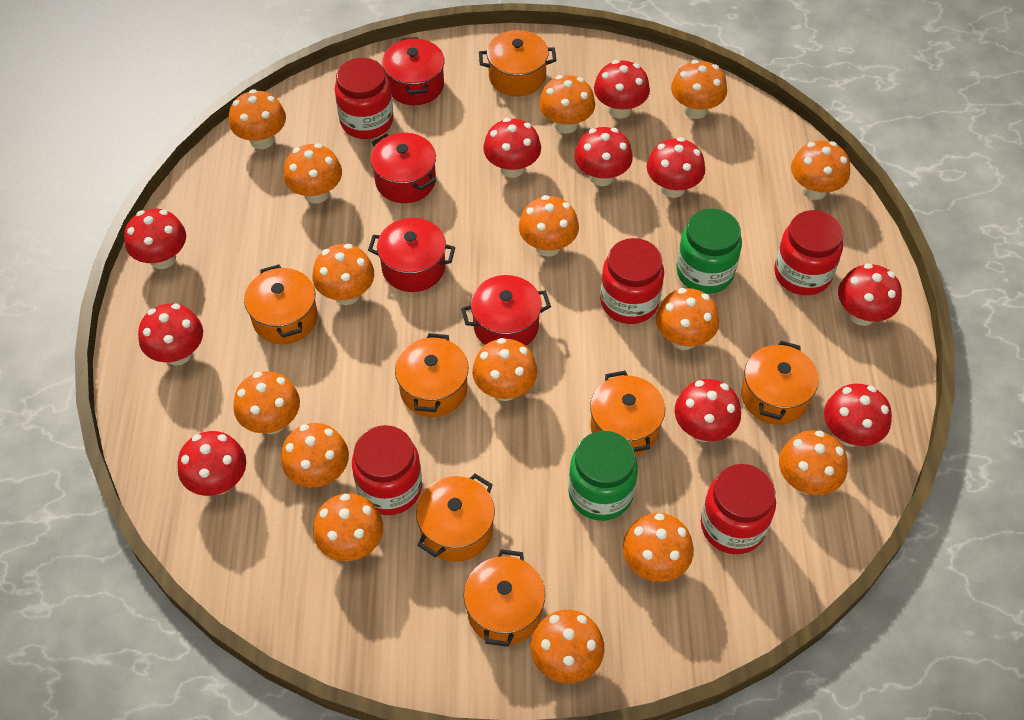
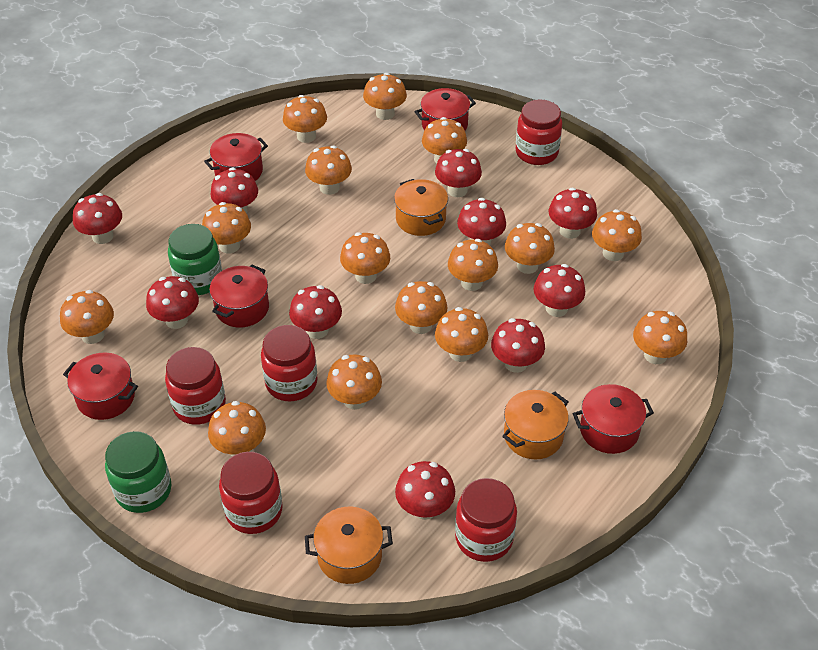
orange pot: 7 -> 3
red pot: 4 -> 5

